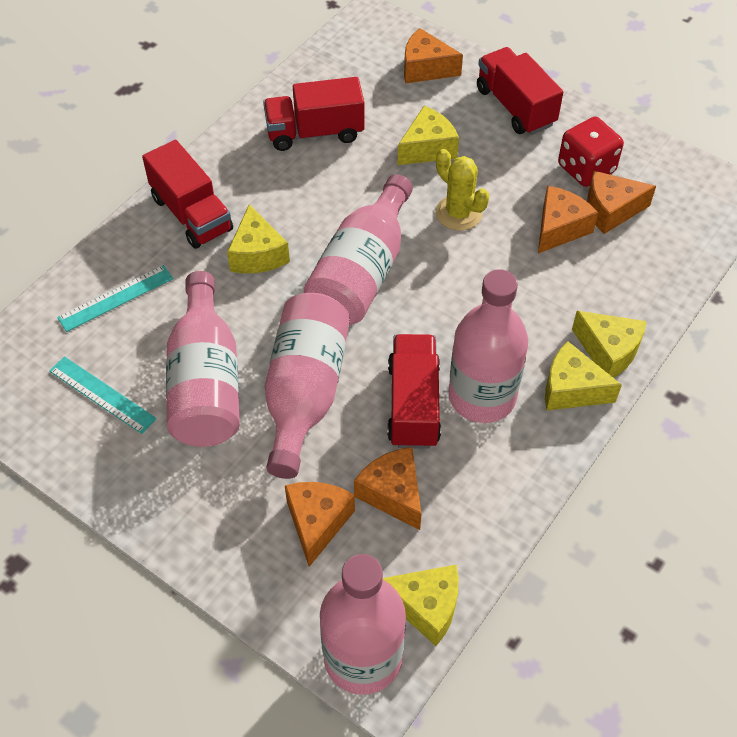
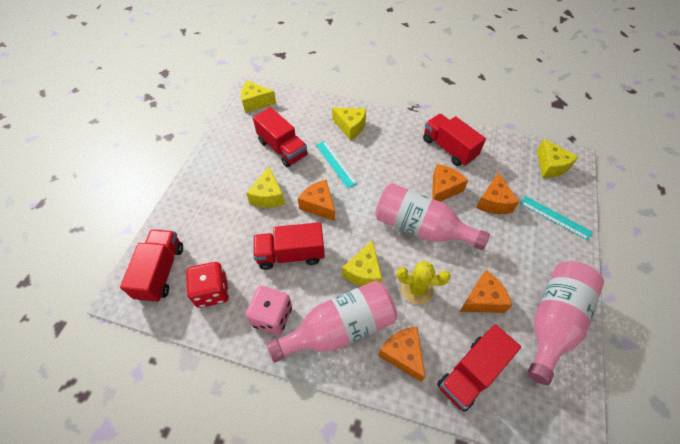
pink bottle: 5 -> 3
pink dice: 0 -> 1
red truck: 4 -> 5

